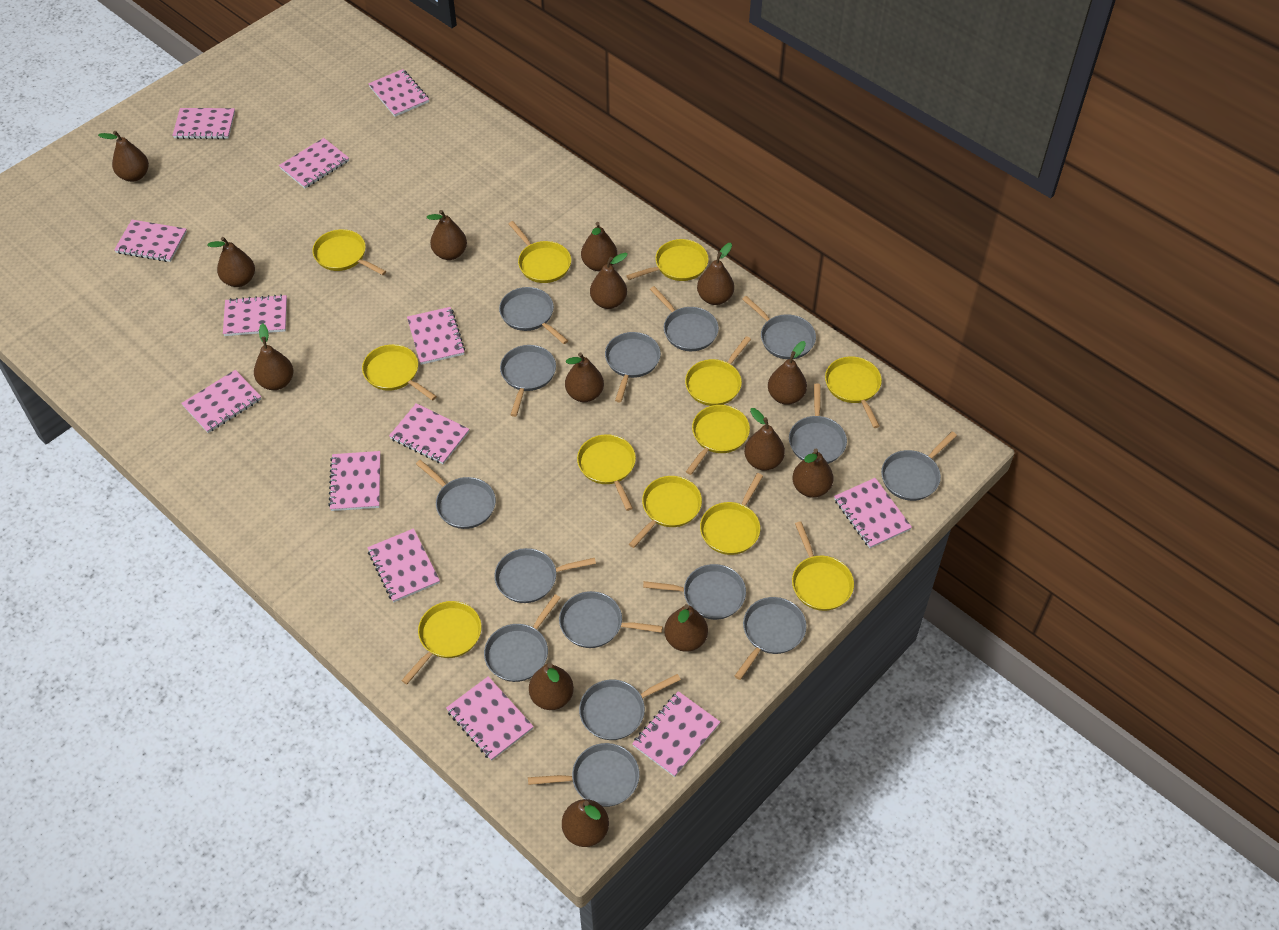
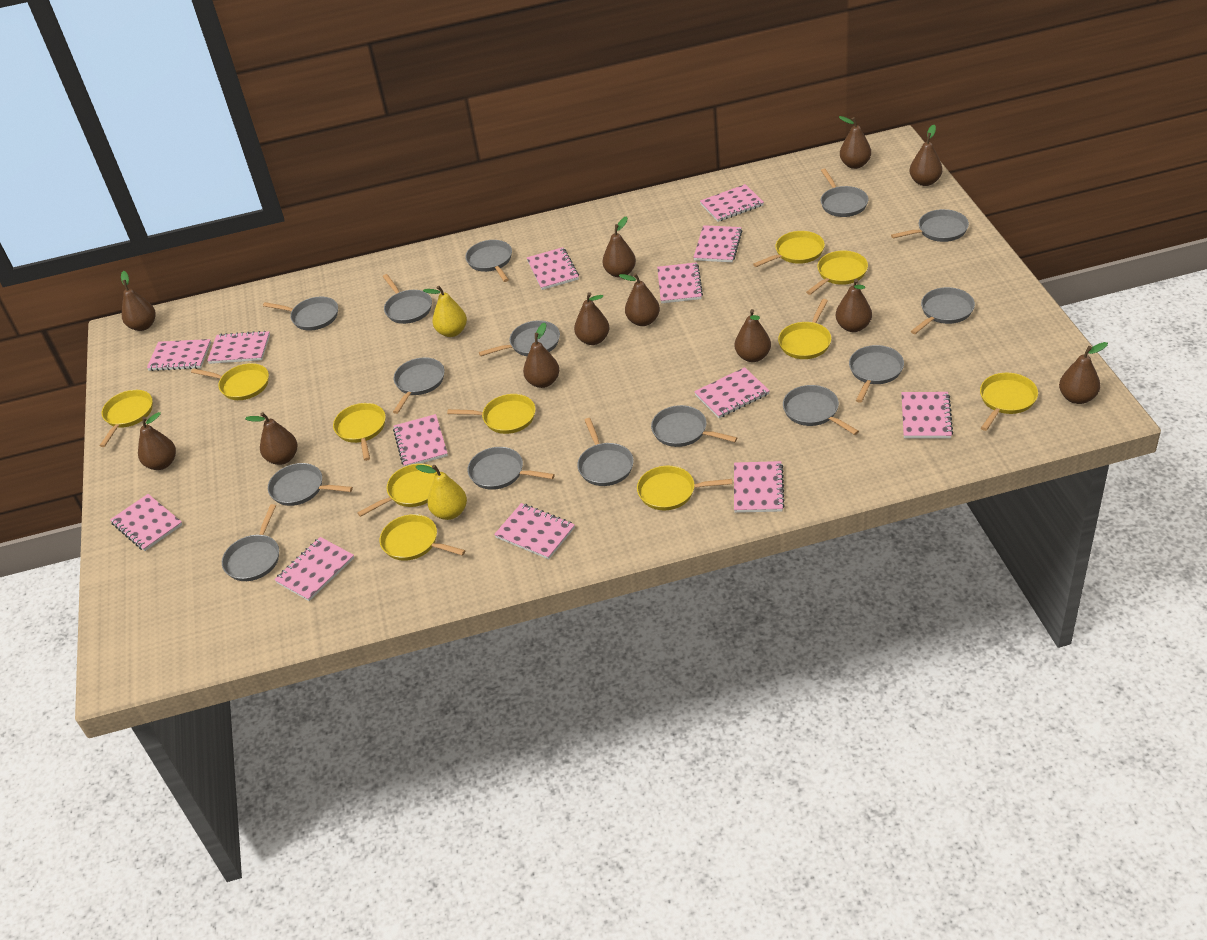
brown pear: 14 -> 12
yellow pan: 12 -> 11
yellow pear: 0 -> 2

